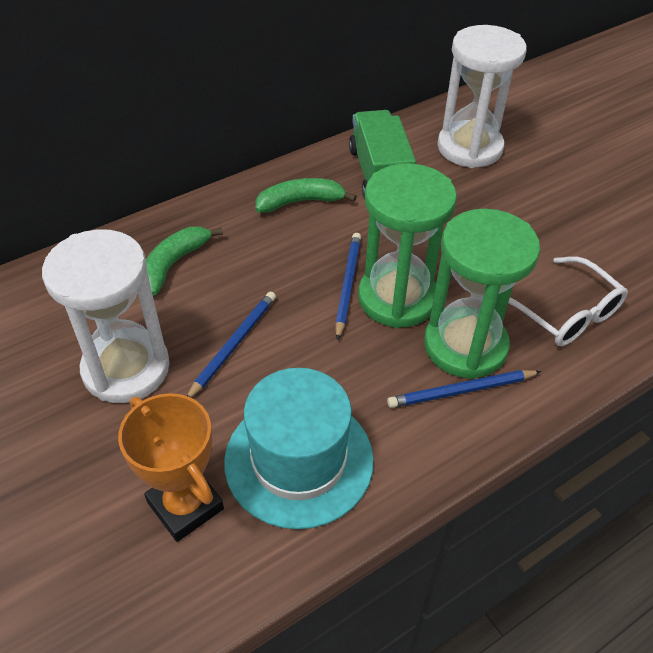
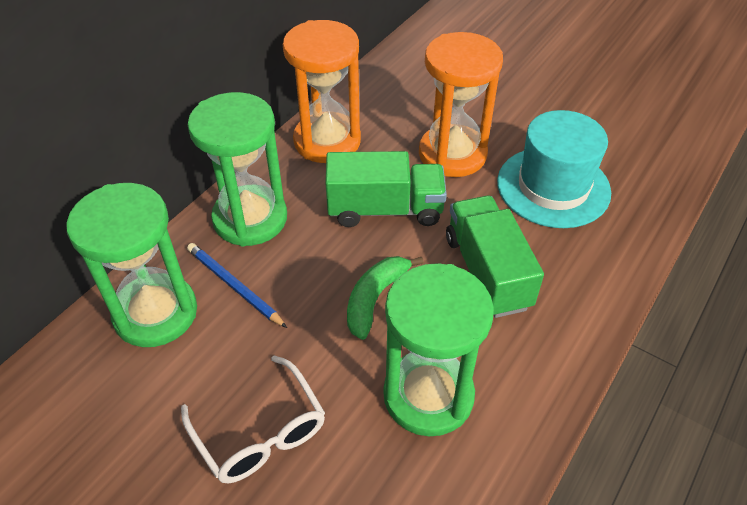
blue pencil: 3 -> 1
green banana: 2 -> 1
green hourglass: 2 -> 3
green truck: 1 -> 2
orange hourglass: 0 -> 2
orange trophy: 1 -> 0
white hourglass: 2 -> 0

